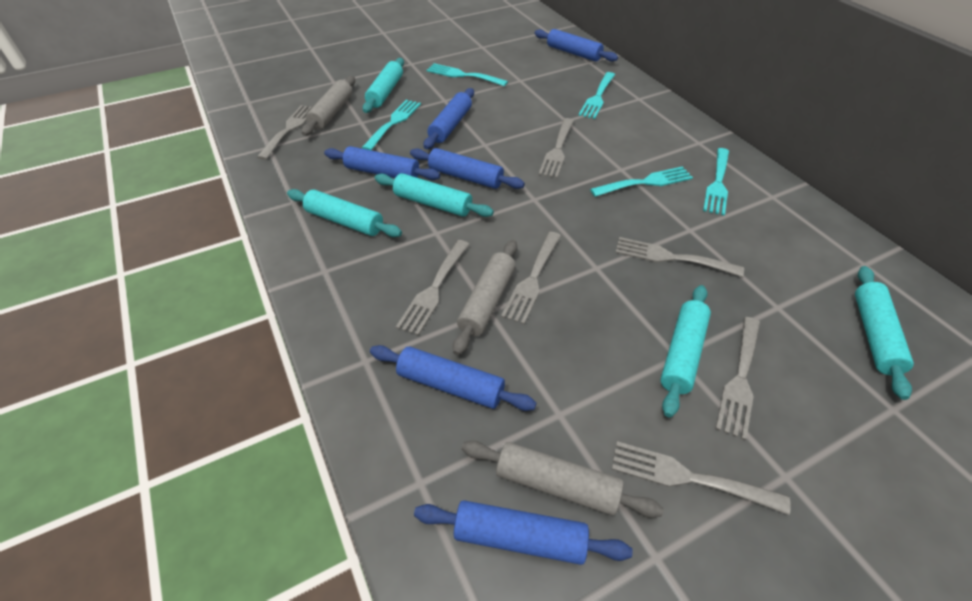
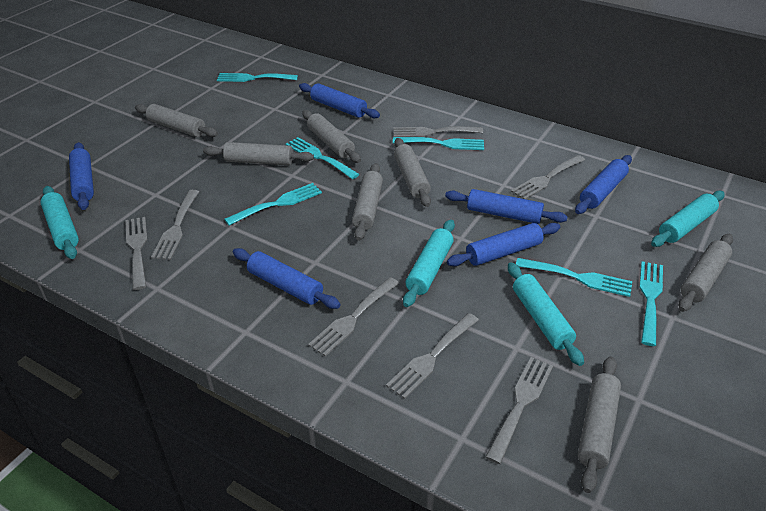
grey rolling pin: 3 -> 7
turquoise fork: 5 -> 6
turquoise rolling pin: 5 -> 4

